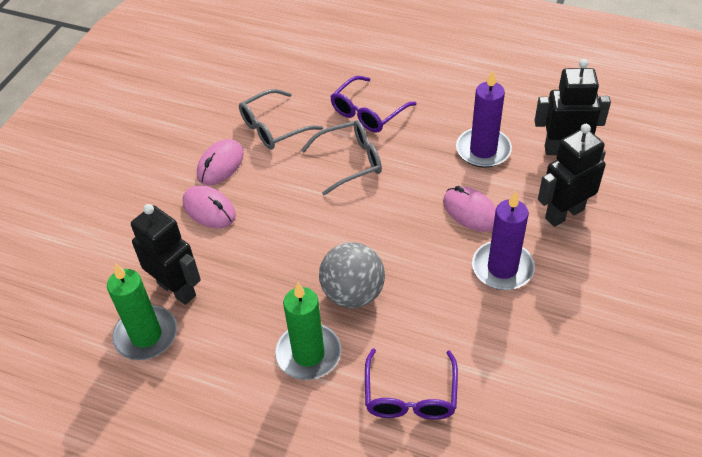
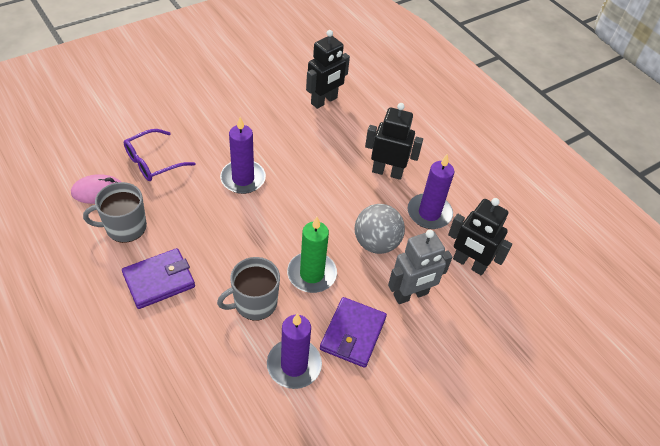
green candle: 2 -> 1
grey glasses: 2 -> 0
grey mug: 0 -> 2
grey robot: 0 -> 1
pink mouse: 3 -> 1
purple candle: 2 -> 3
purple glasses: 2 -> 1
purple wallet: 0 -> 2

